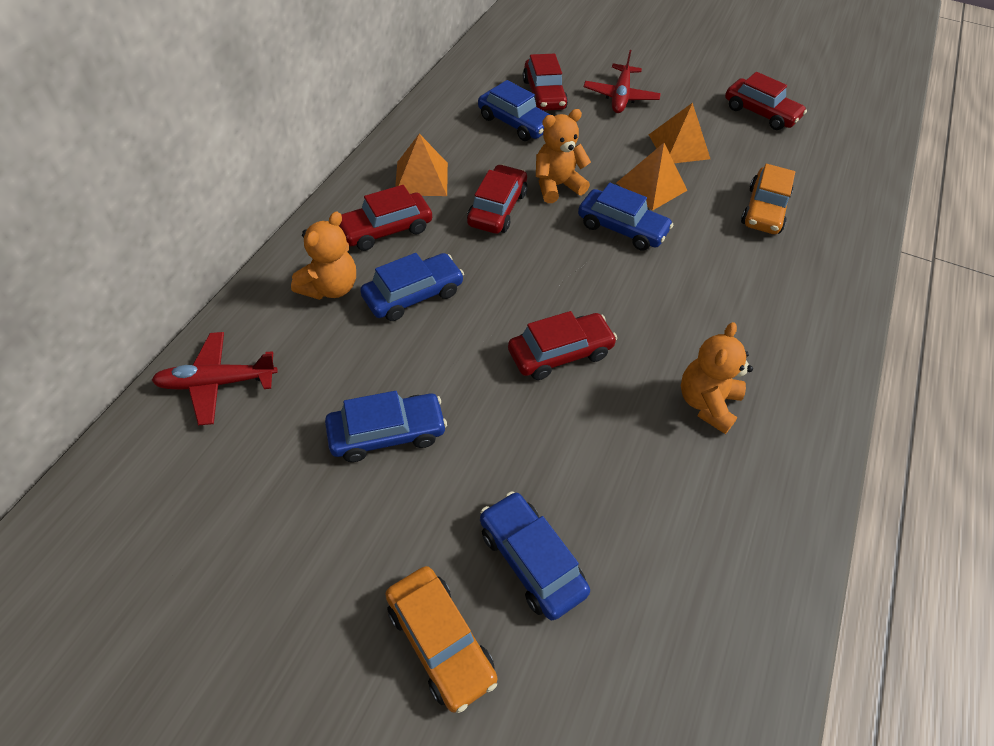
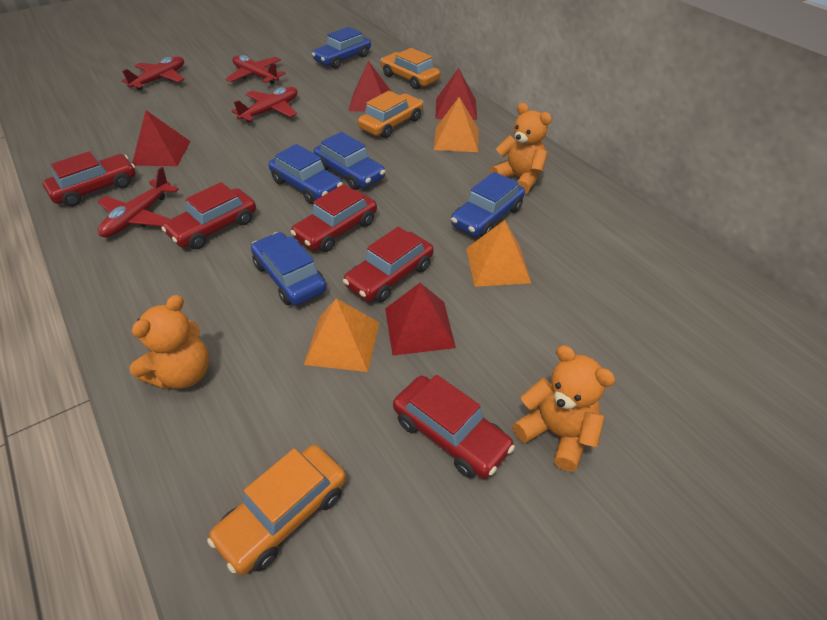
orange car: 2 -> 3
red plane: 2 -> 4
red pyramid: 0 -> 4

